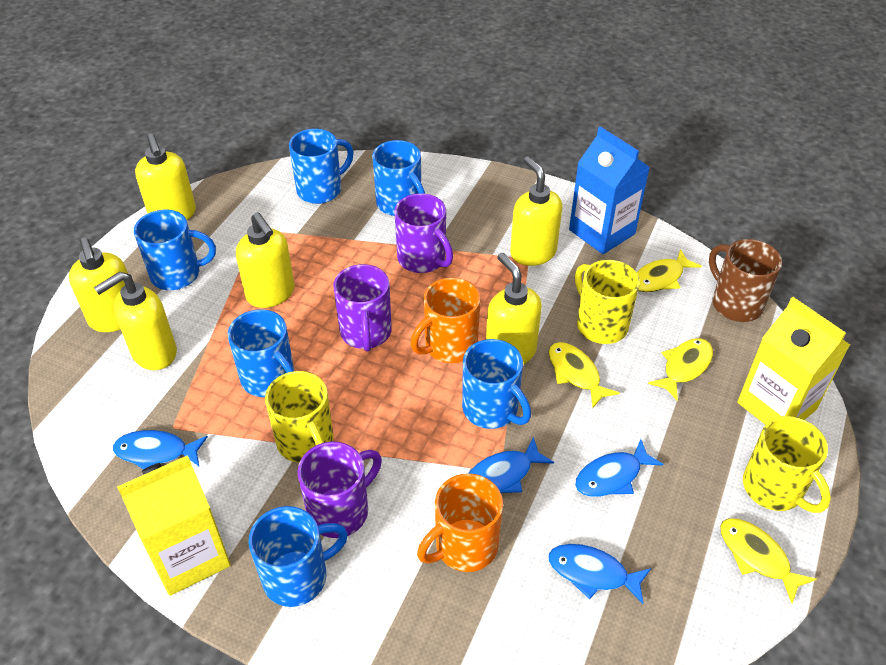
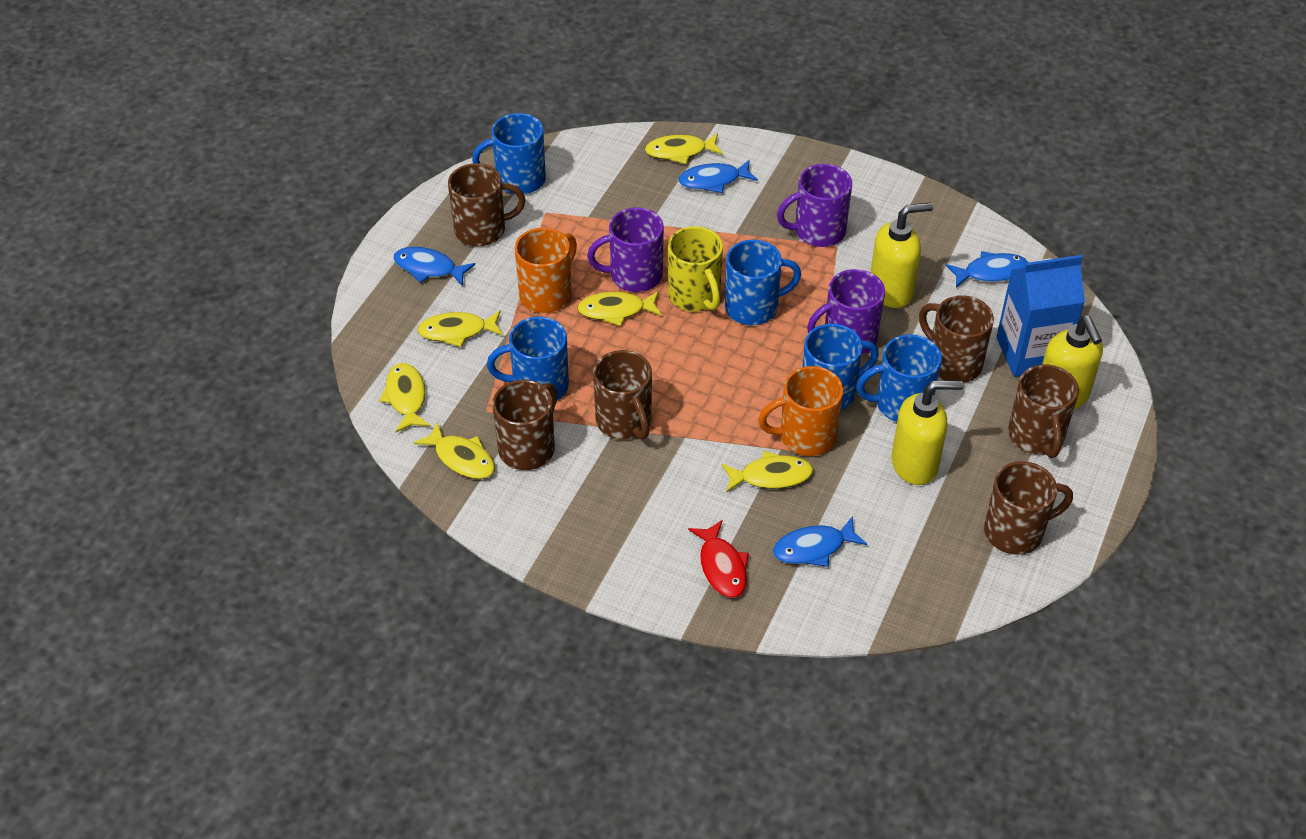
blue mug: 6 -> 5
brown mug: 1 -> 6
red fish: 0 -> 1
yellow carton: 2 -> 0
yellow fish: 4 -> 6
yellow mug: 3 -> 1
yellow soap dispenser: 6 -> 3

